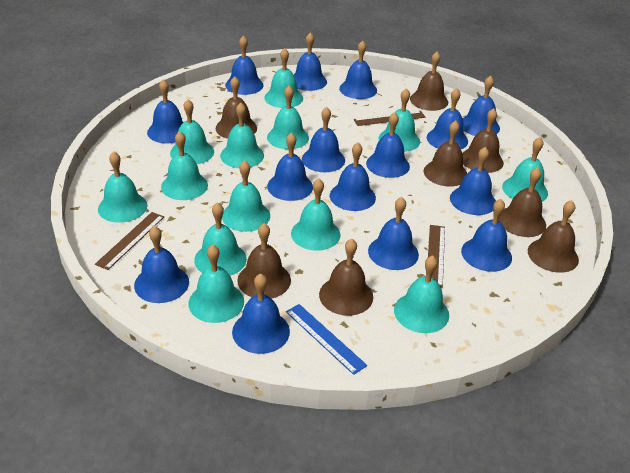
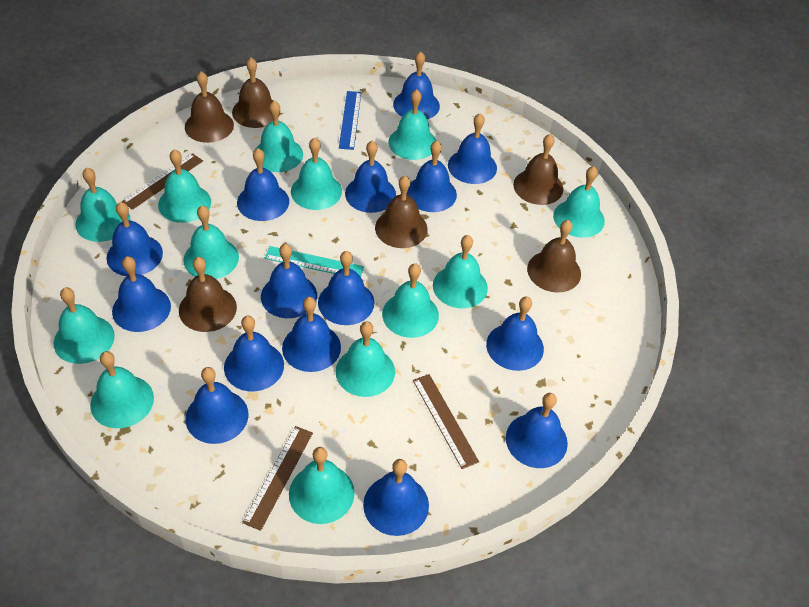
brown bell: 8 -> 6
turquoise ruler: 0 -> 1

